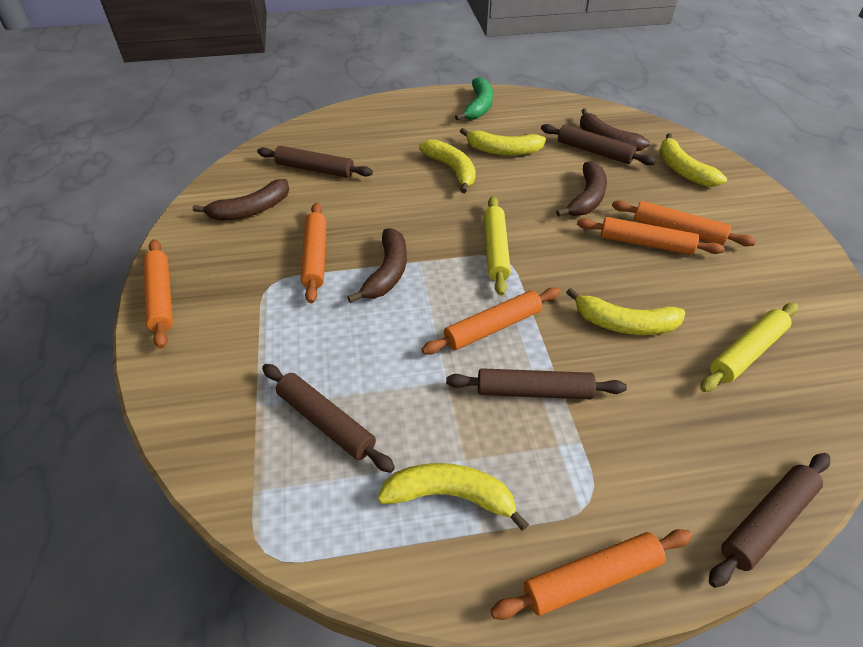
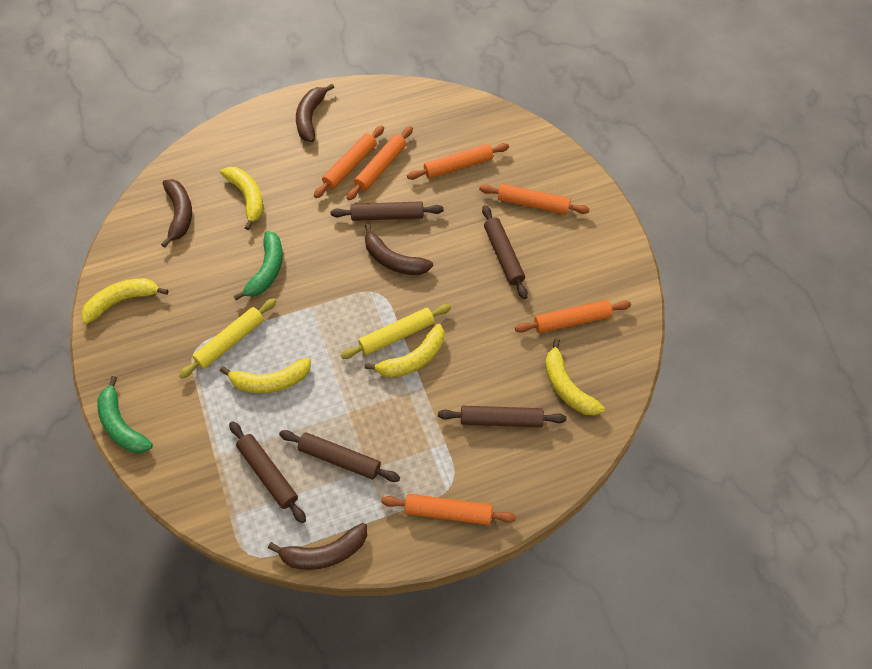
green banana: 1 -> 2

